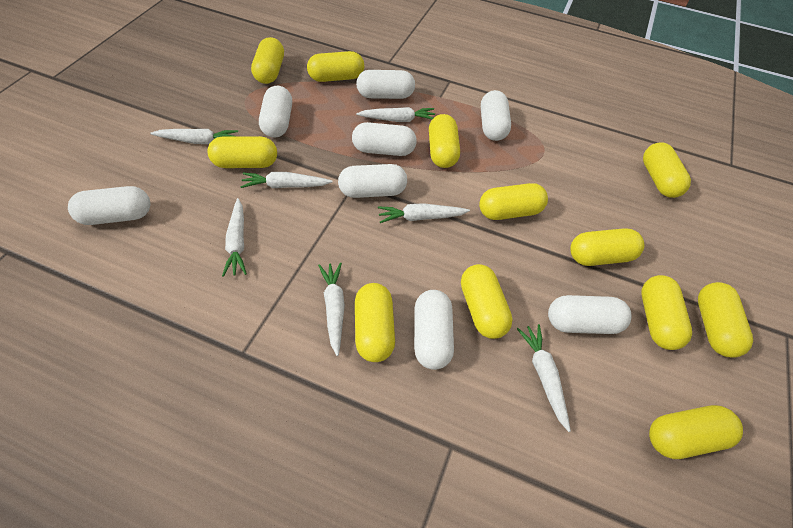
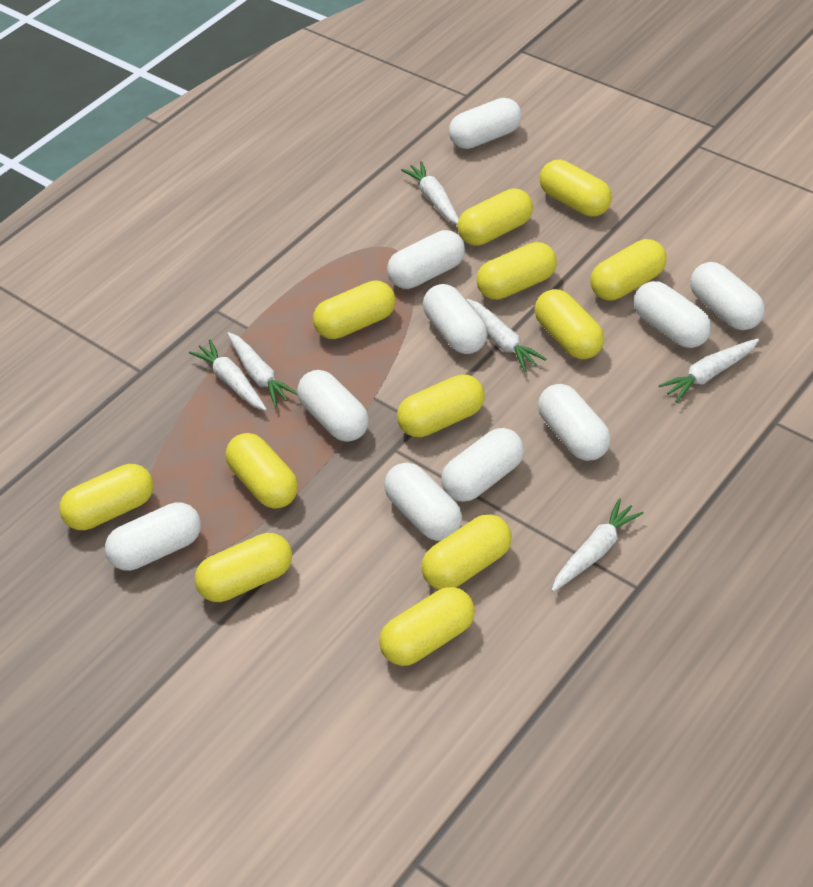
white capsule: 8 -> 10
white carrot: 7 -> 6

